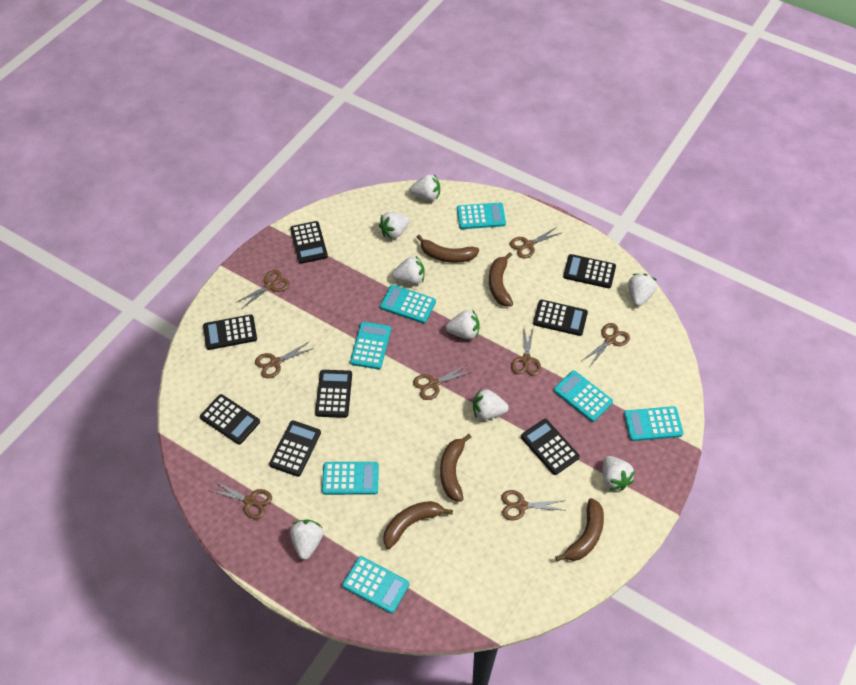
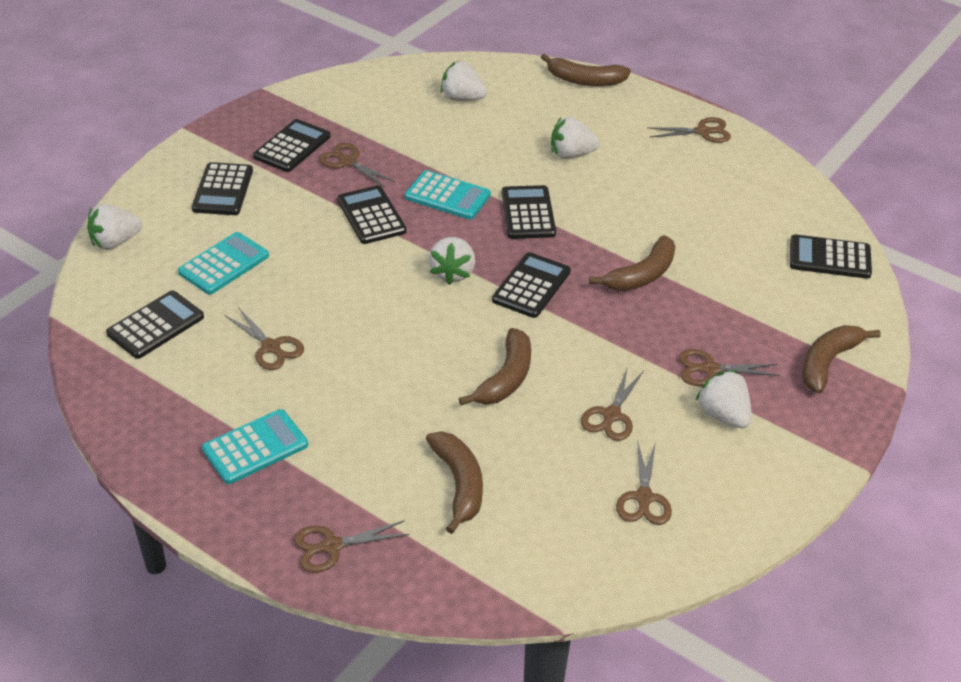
black calculator: 8 -> 7
brown scissors: 8 -> 7
turquoise calculator: 7 -> 3
white strawberry: 8 -> 5

